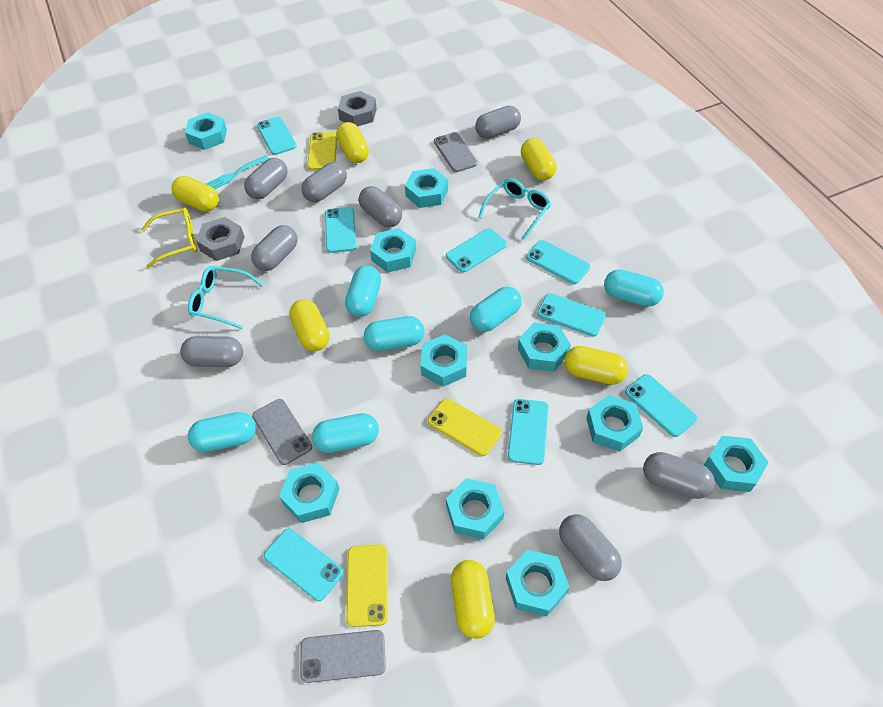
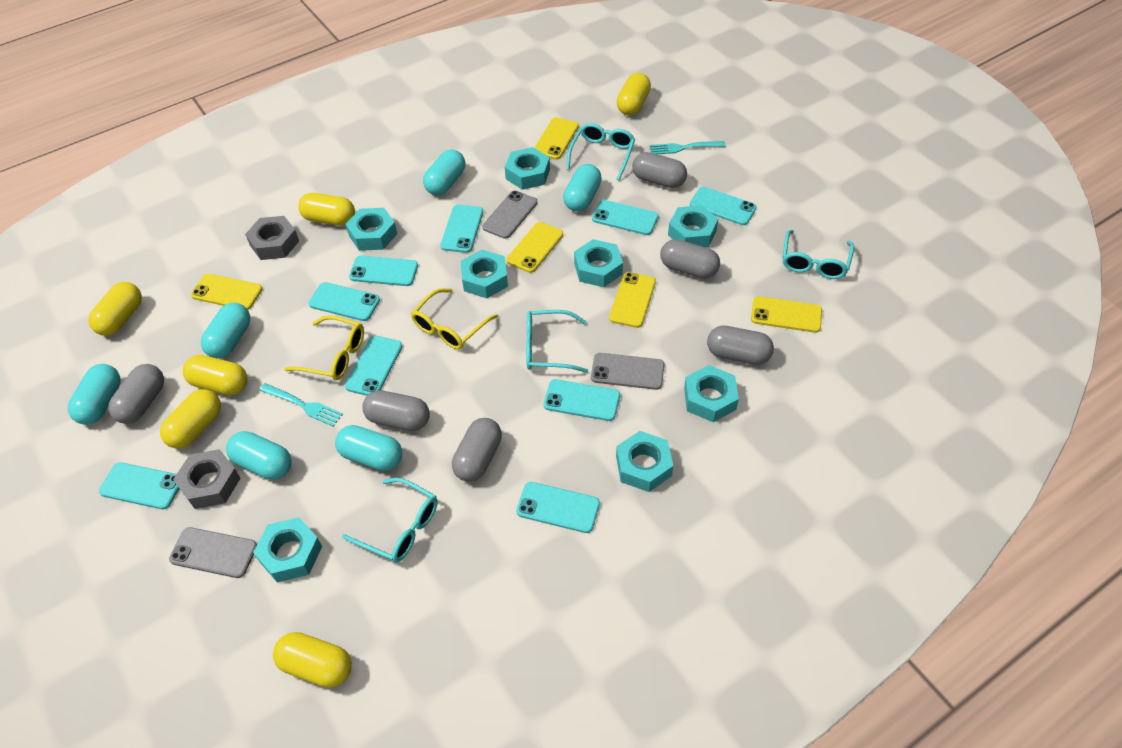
grey capsule: 8 -> 6
turquoise fork: 1 -> 2
turquoise glasses: 2 -> 4
turquoise nut: 10 -> 8
turquoise phone: 8 -> 9
yellow glasses: 1 -> 2
yellow phone: 3 -> 5

